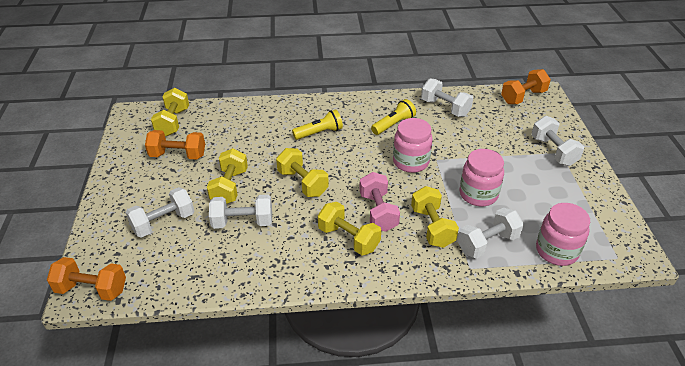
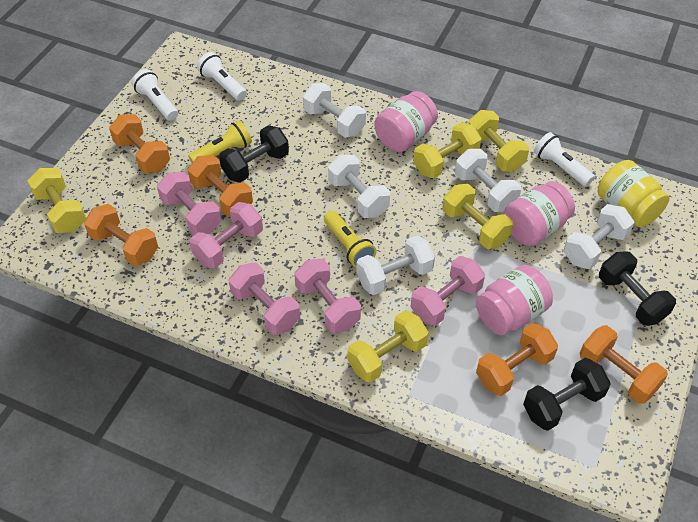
black dumbbell: 0 -> 3
orange dumbbell: 3 -> 5
pink dumbbell: 1 -> 5
white flashlight: 0 -> 3
yellow jar: 0 -> 1

